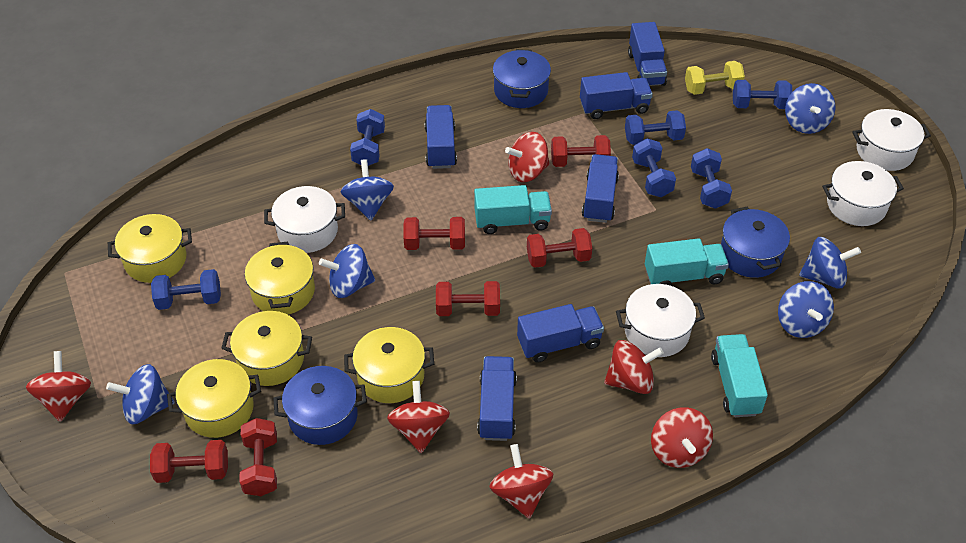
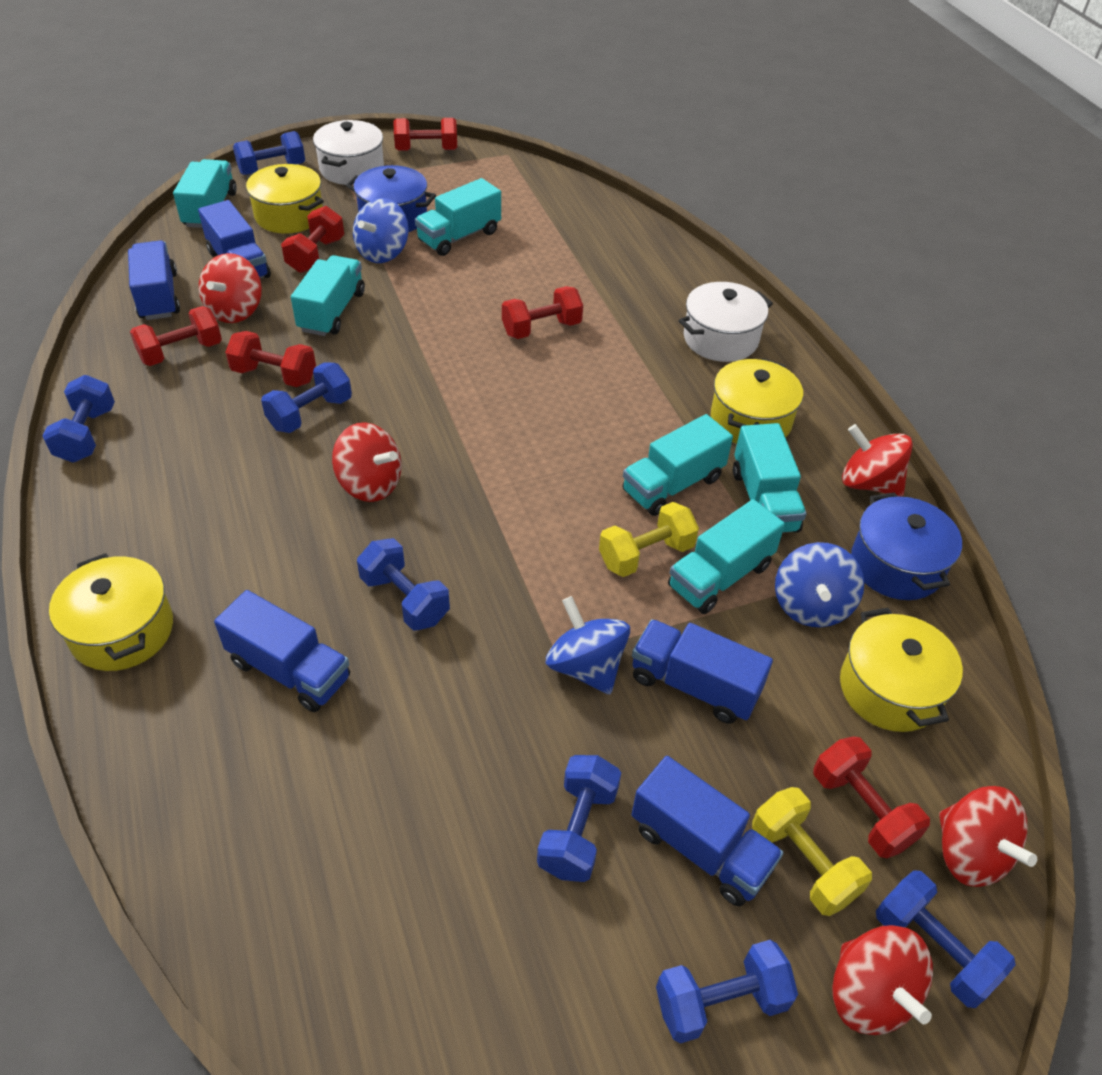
blue dumbbell: 6 -> 7
blue pot: 3 -> 2
blue spinning top: 6 -> 3
blue truck: 6 -> 5
red spinning top: 6 -> 5
turquoise truck: 3 -> 6
white pot: 4 -> 2
yellow dumbbell: 1 -> 2
yellow pot: 5 -> 4

